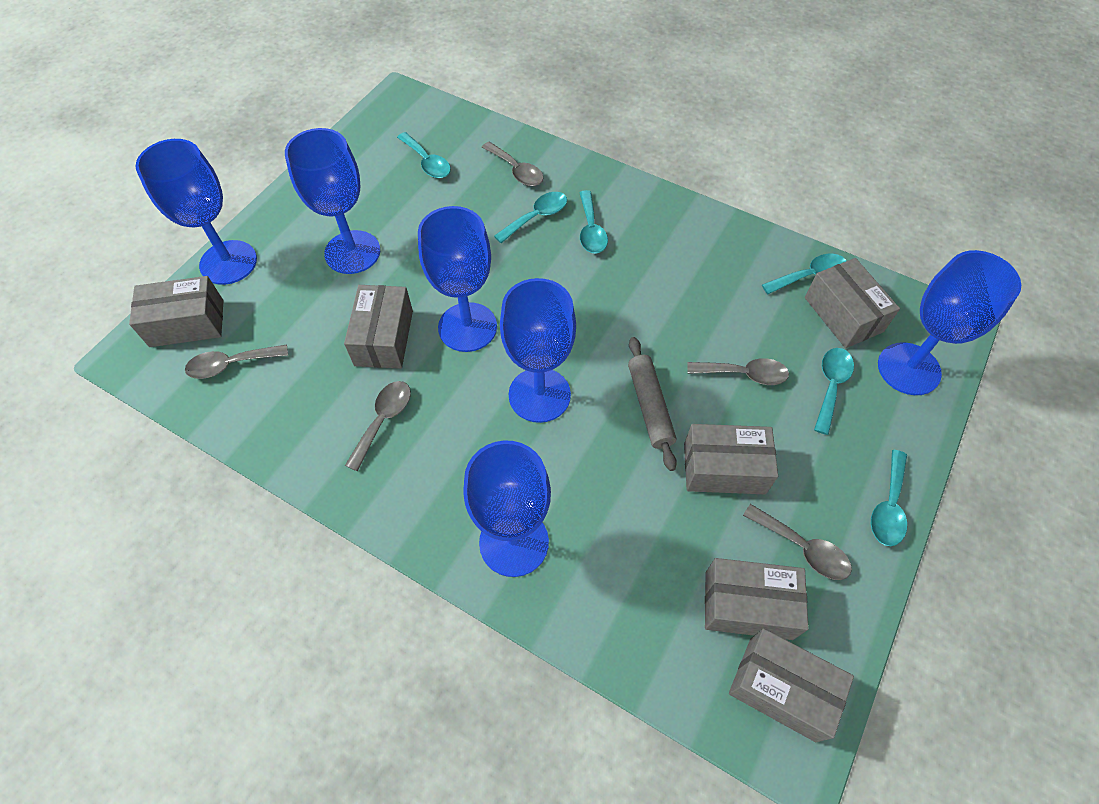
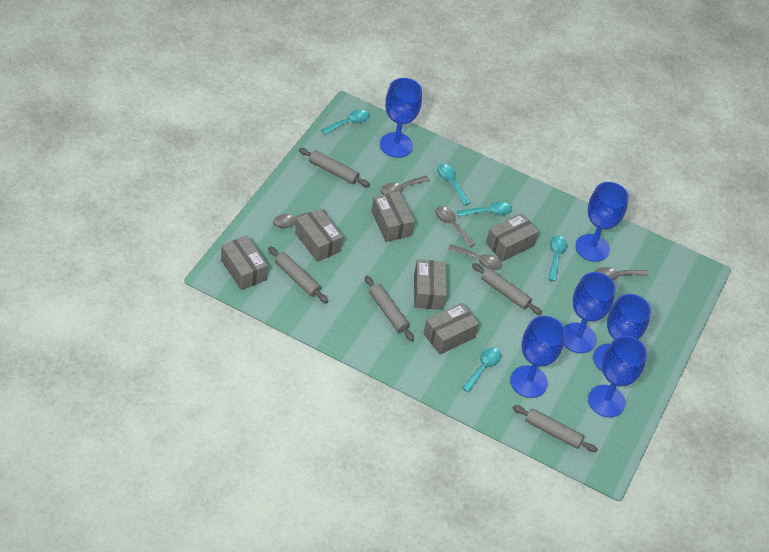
grey rolling pin: 1 -> 5
turquoise spoon: 6 -> 5

